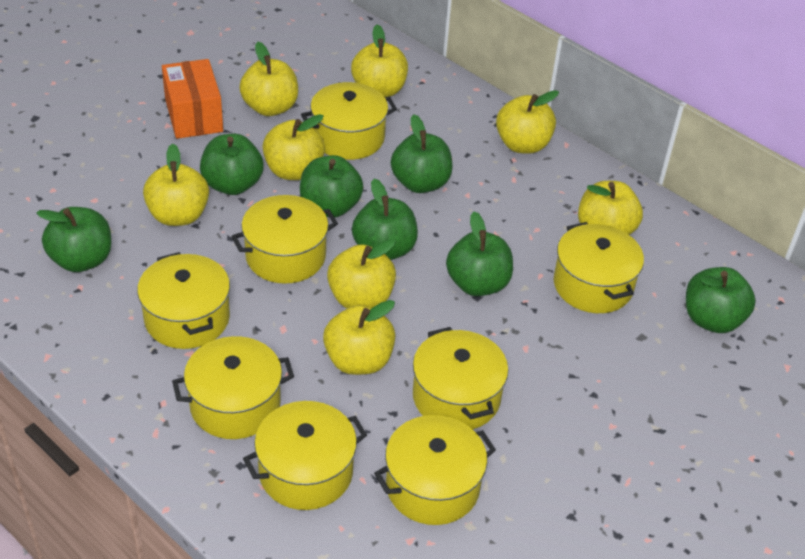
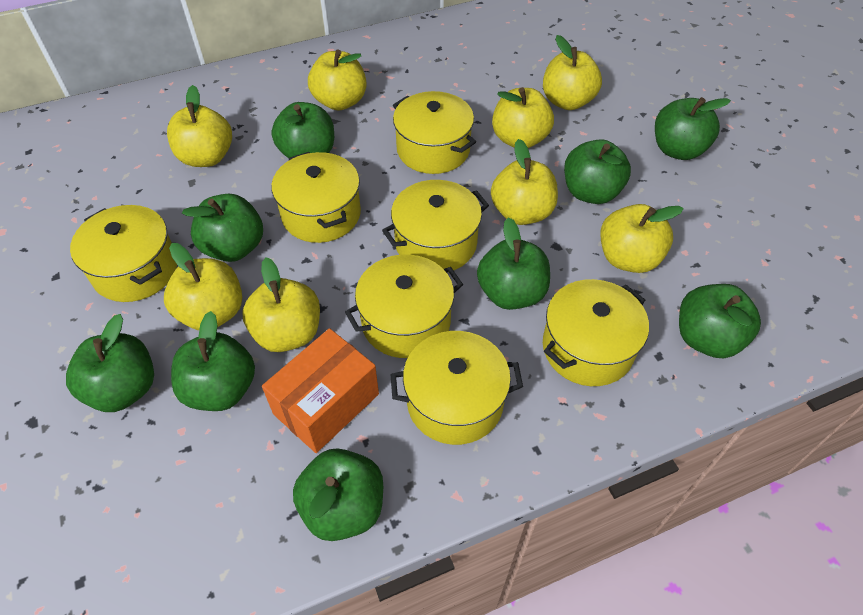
green apple: 7 -> 9
yellow pot: 8 -> 7

